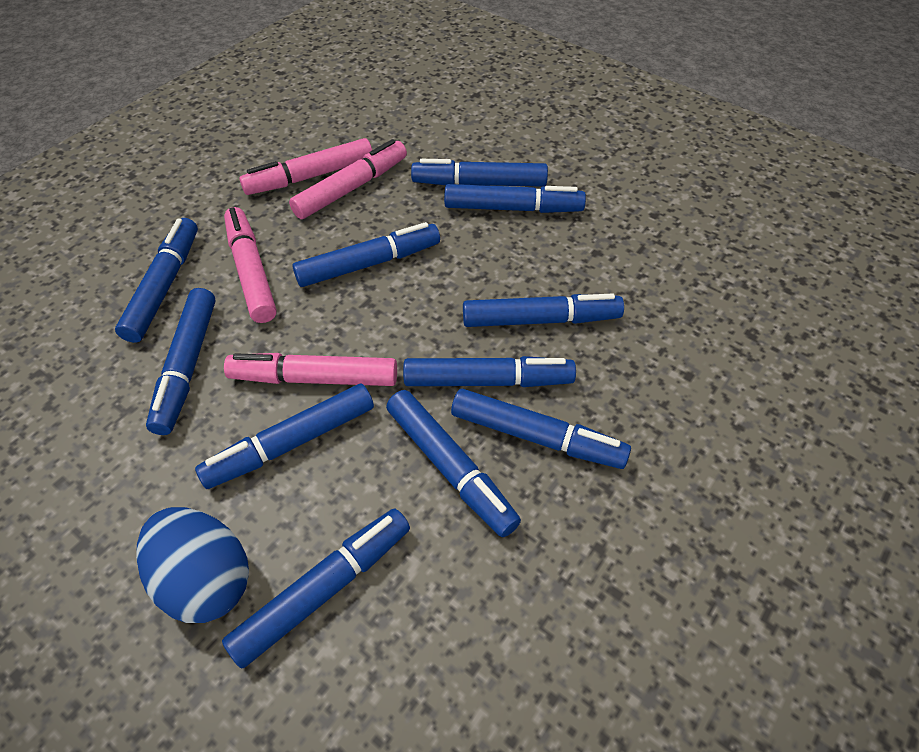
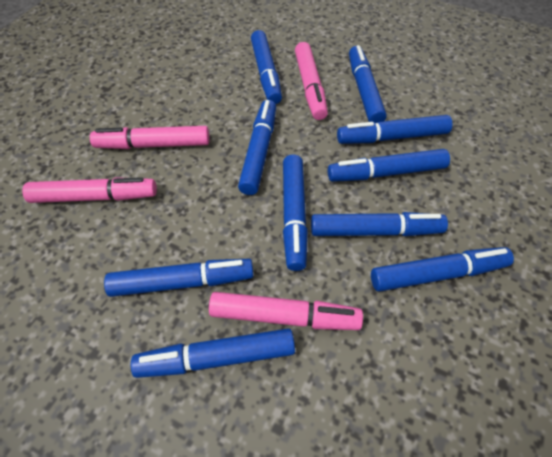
blue egg: 1 -> 0
blue marker: 11 -> 10

